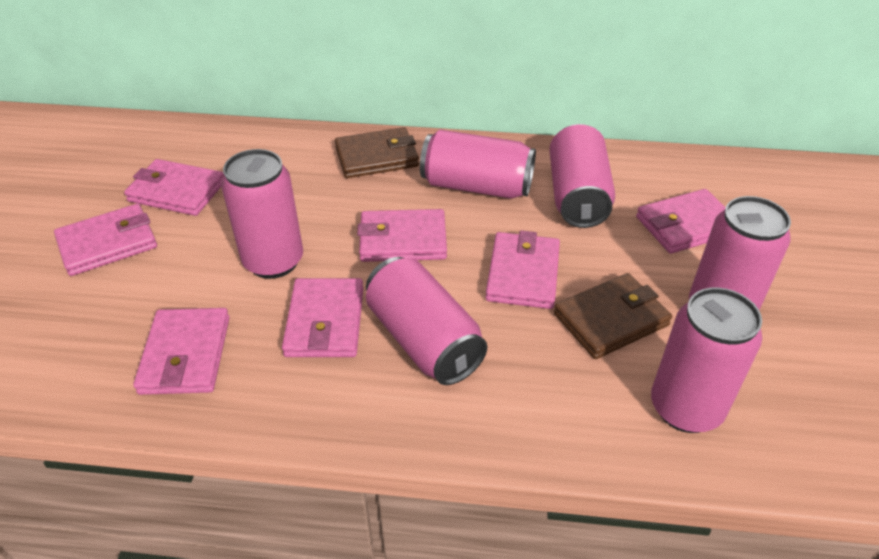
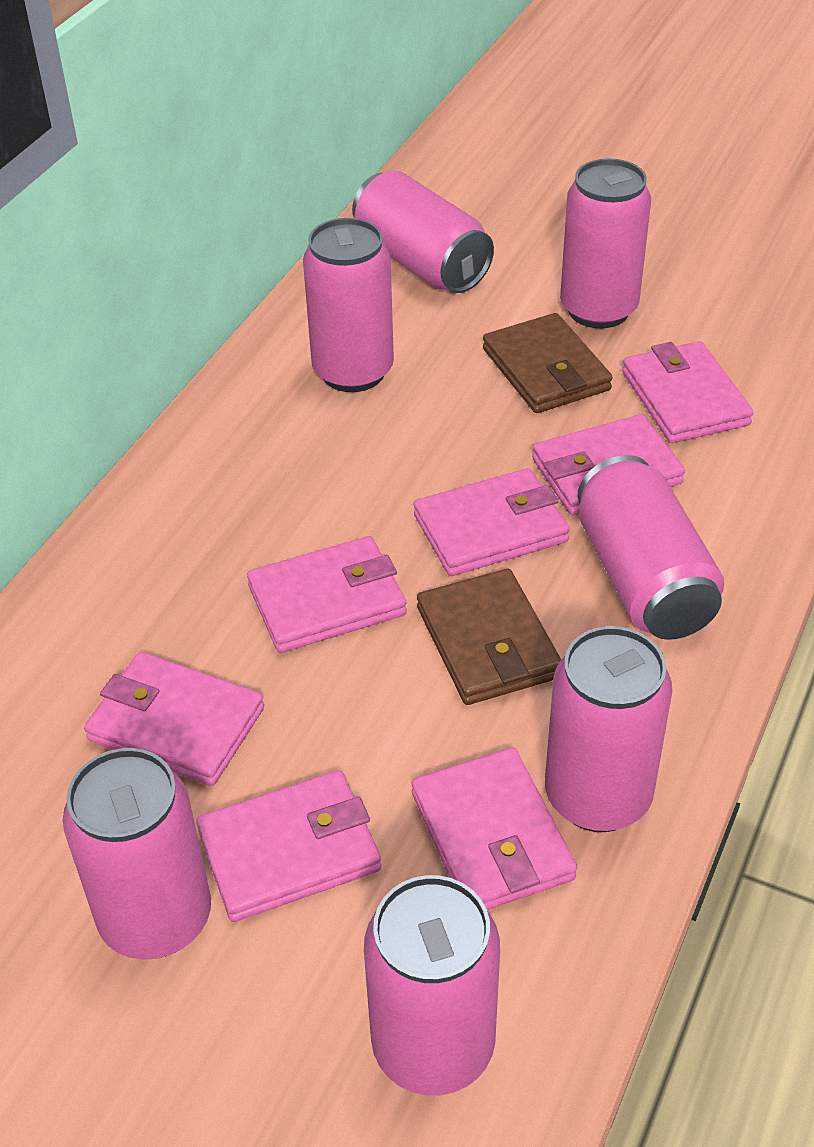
pink can: 6 -> 7

